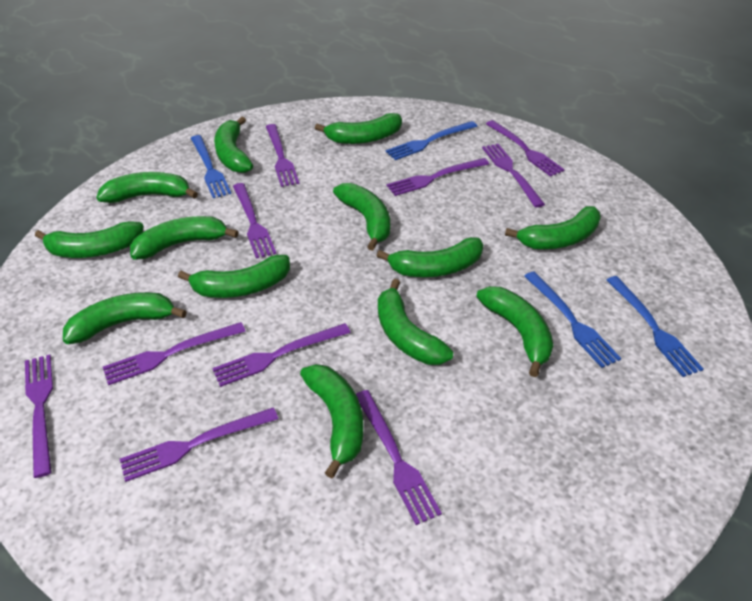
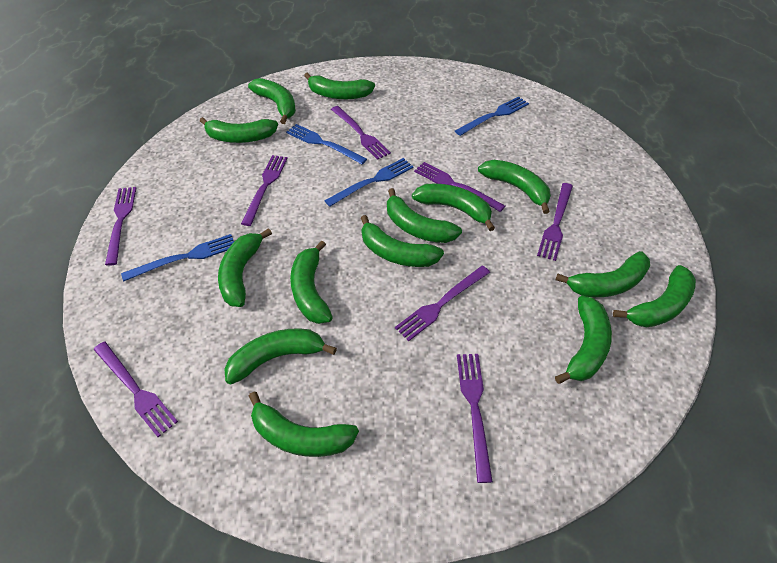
green banana: 13 -> 14
purple fork: 10 -> 8

